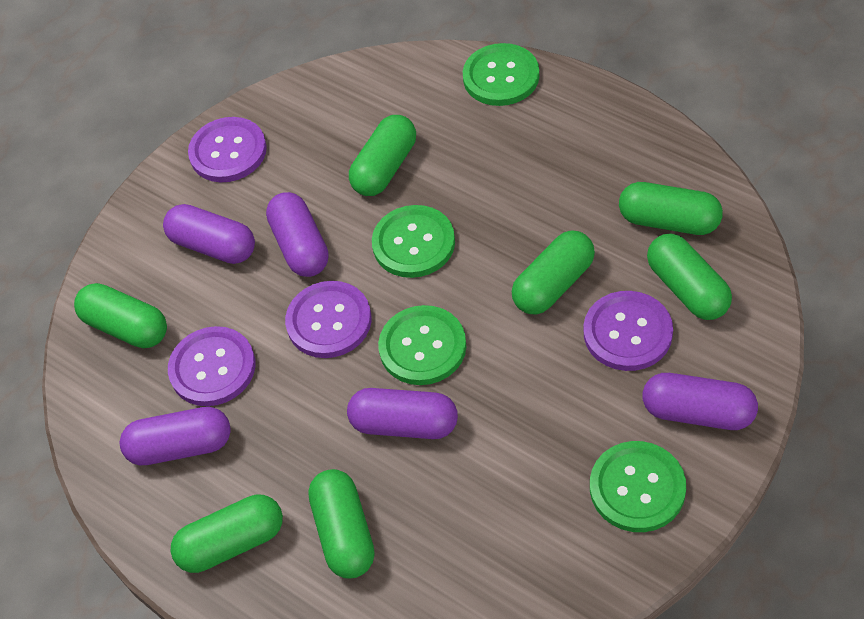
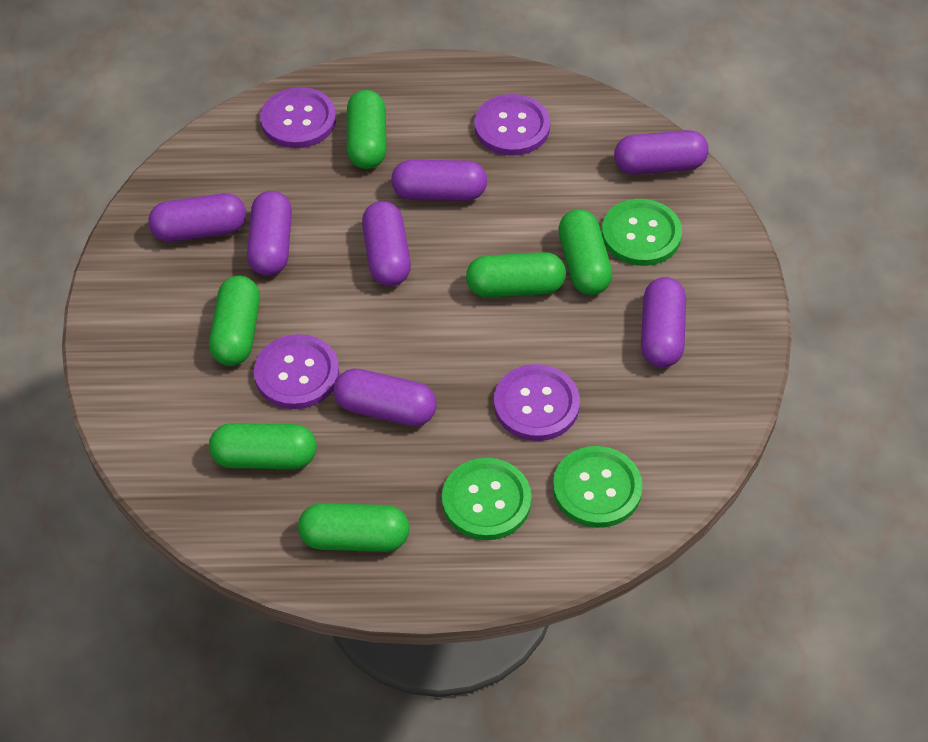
green button: 4 -> 3
green capsule: 7 -> 6
purple capsule: 5 -> 7

